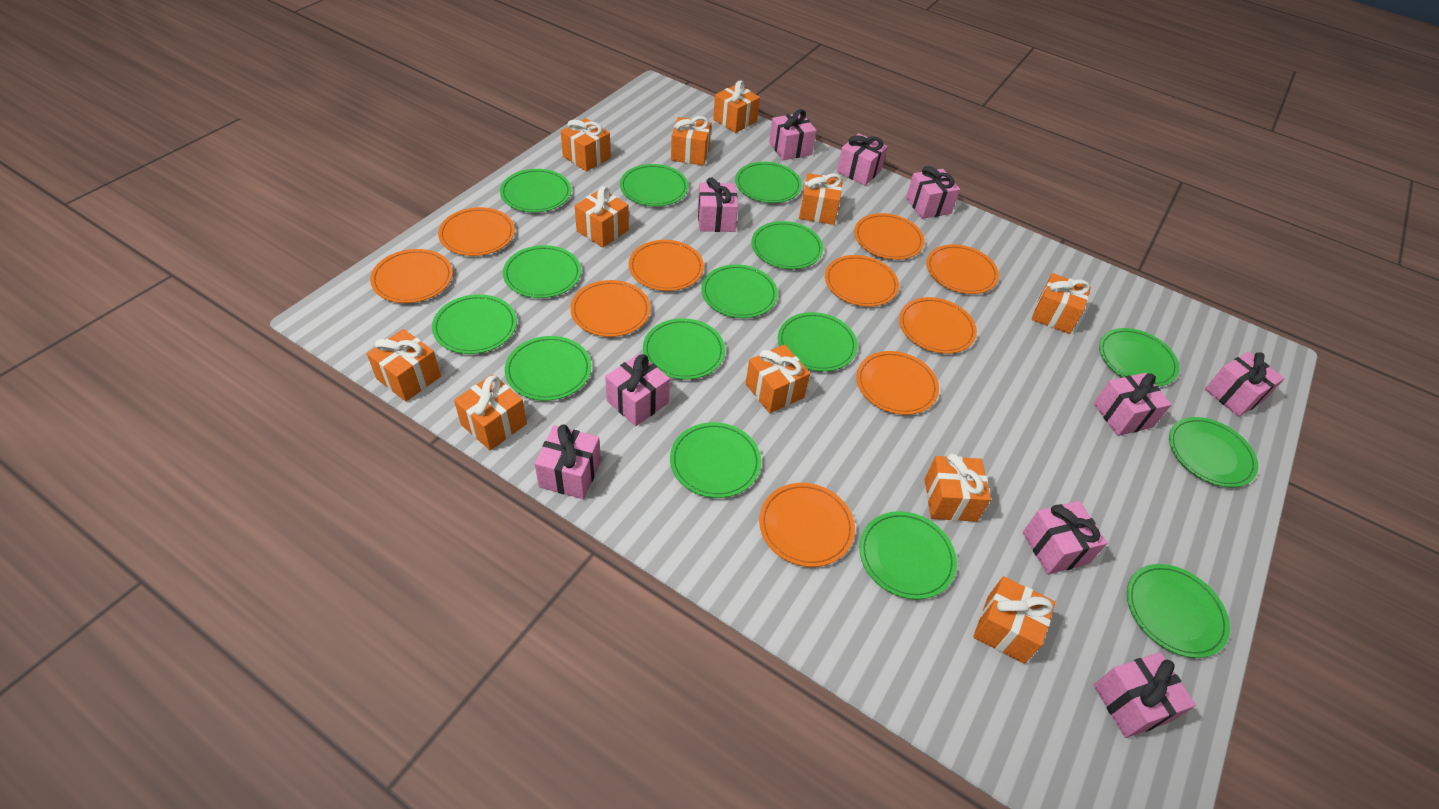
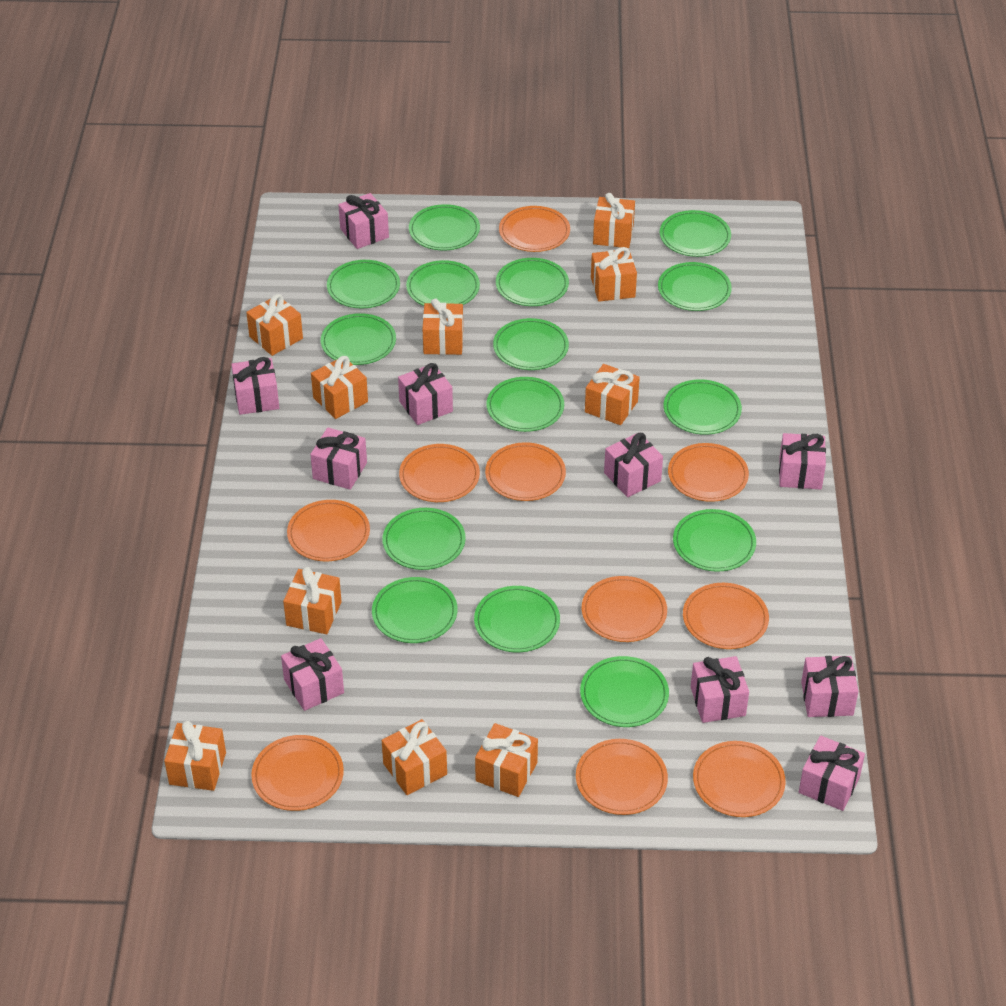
orange gift: 11 -> 10

